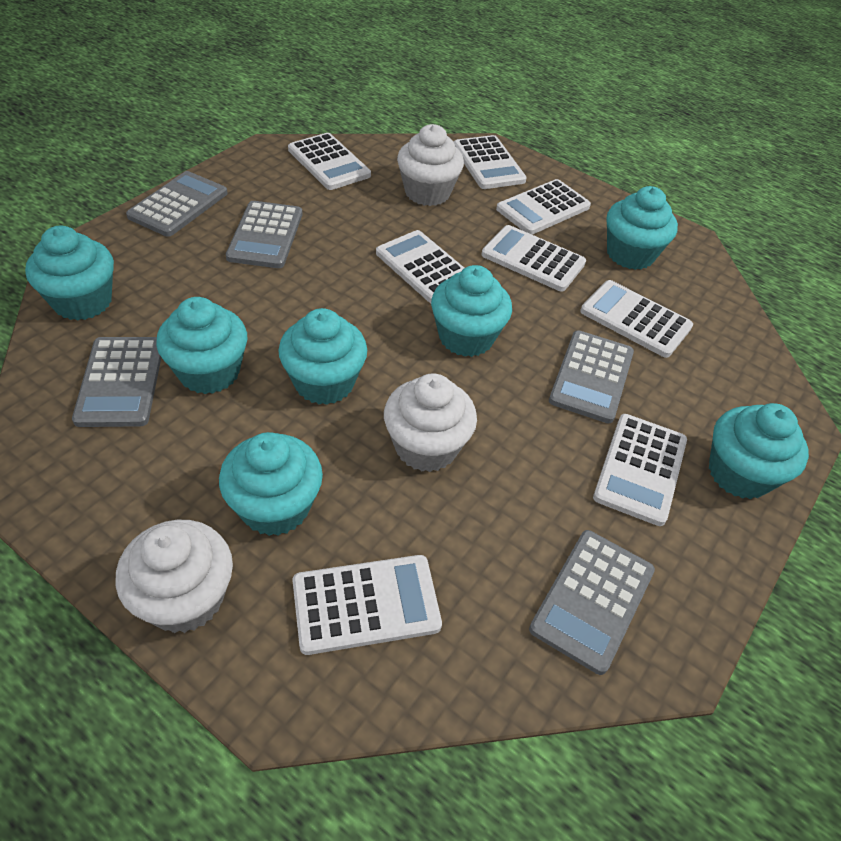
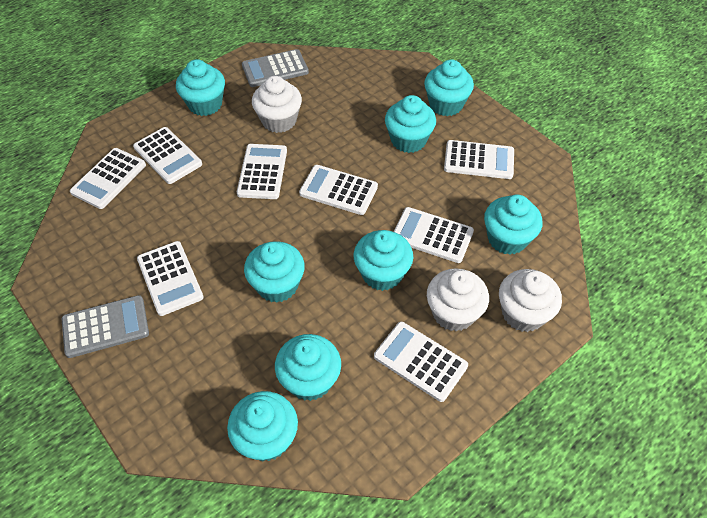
grey calculator: 5 -> 2
turquoise cupcake: 7 -> 8

